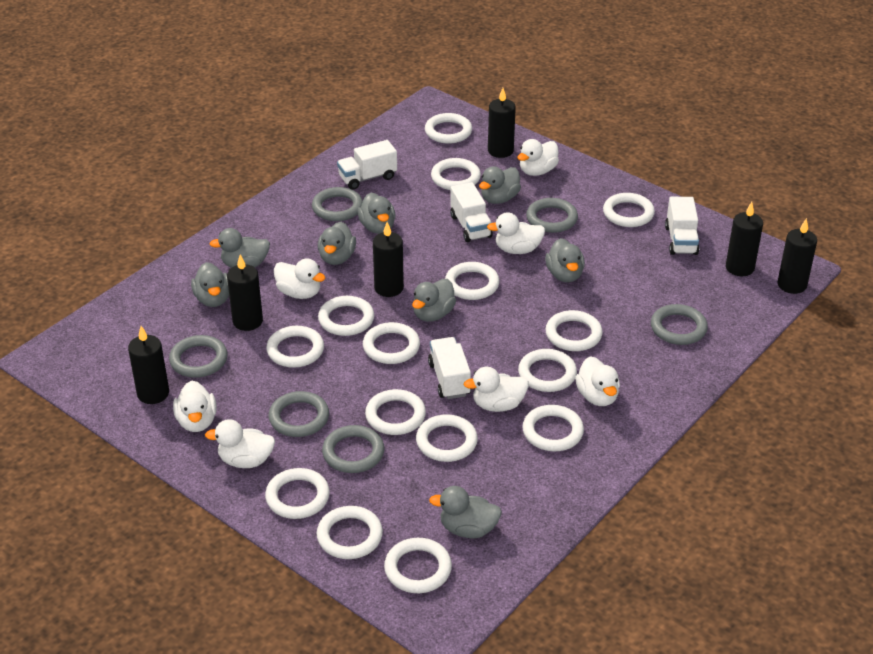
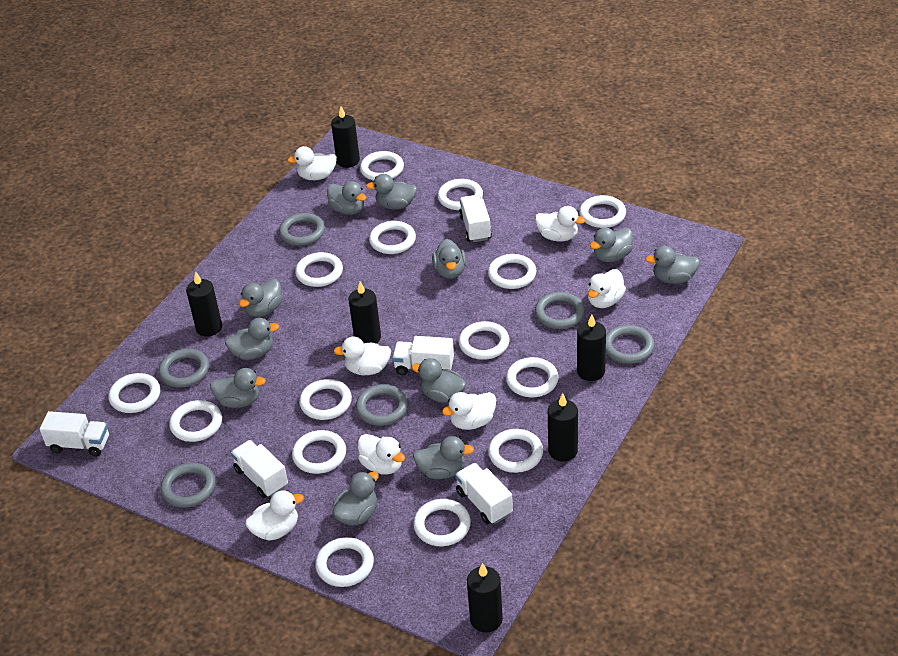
grey duck: 8 -> 11
white truck: 4 -> 5

